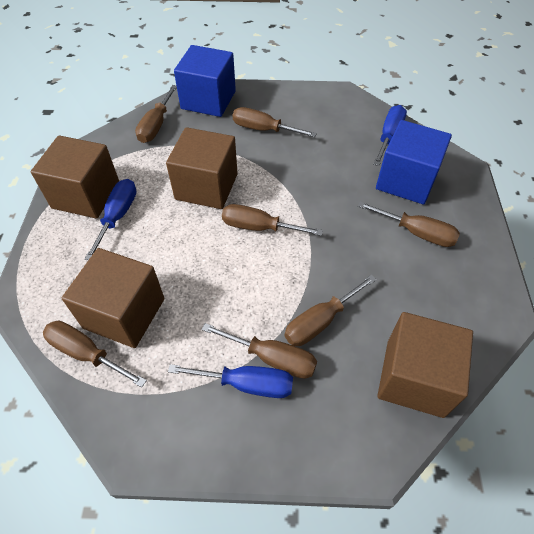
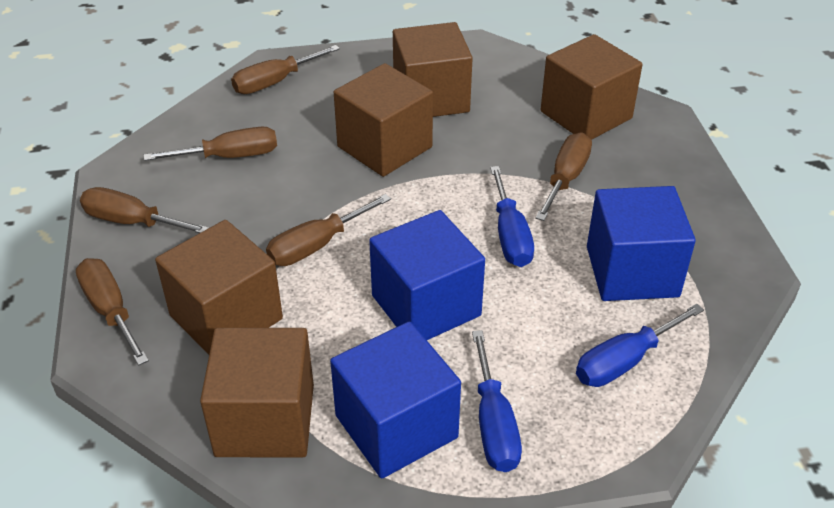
blue cube: 2 -> 3
brown cube: 4 -> 5
brown screwdriver: 7 -> 6

